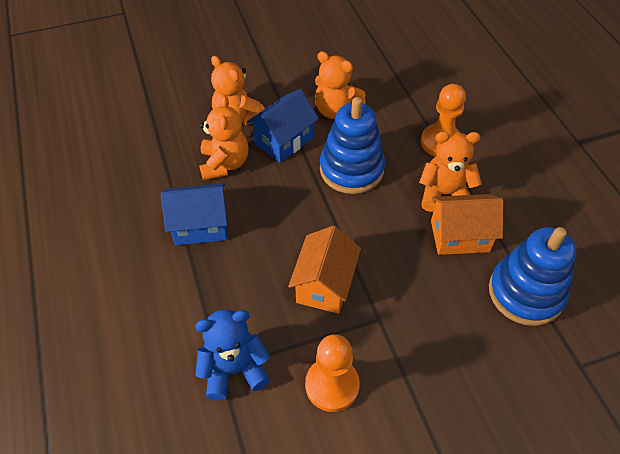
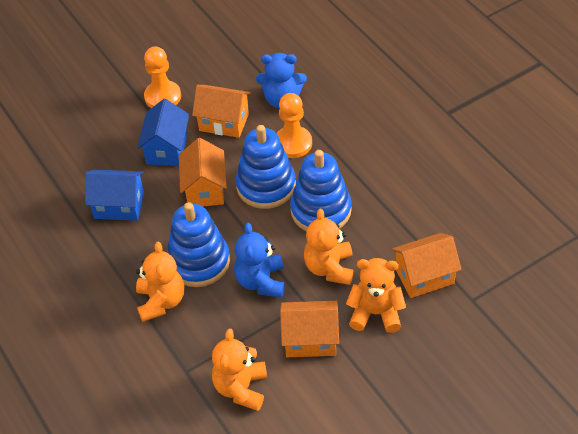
blue stacking toy: 2 -> 3
blue teddy bear: 1 -> 2
orange house: 2 -> 4

